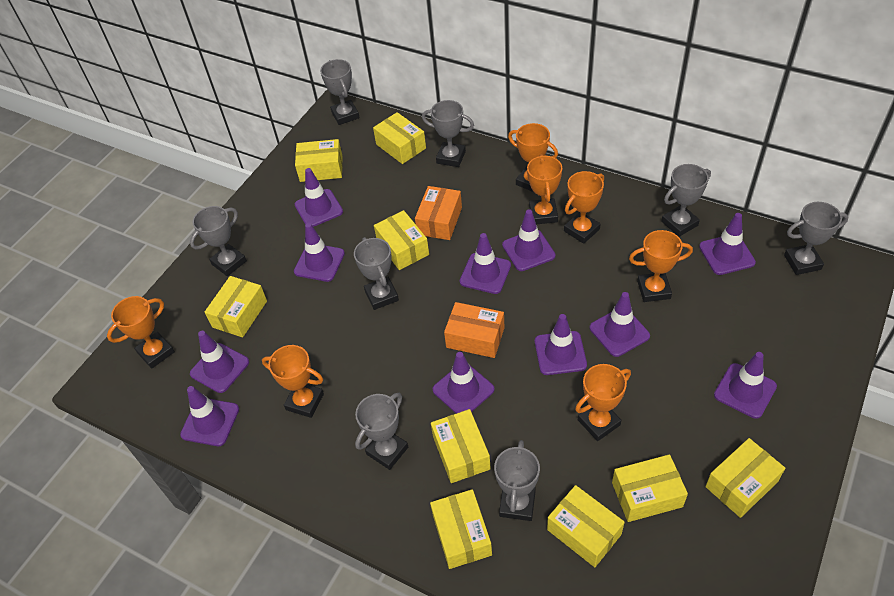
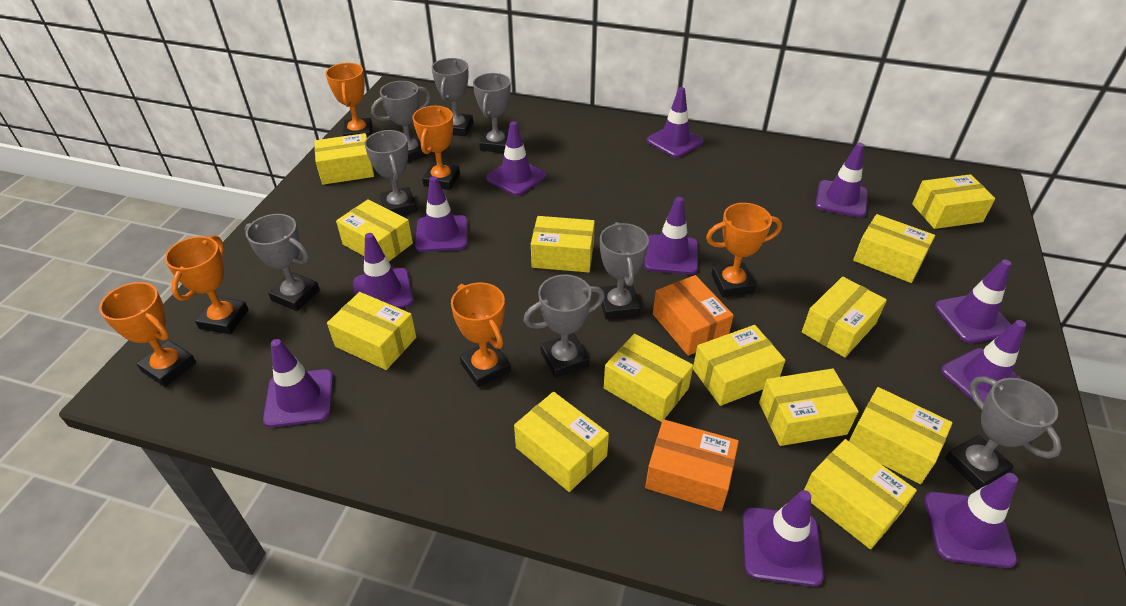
orange trophy: 7 -> 6
yellow box: 9 -> 13

